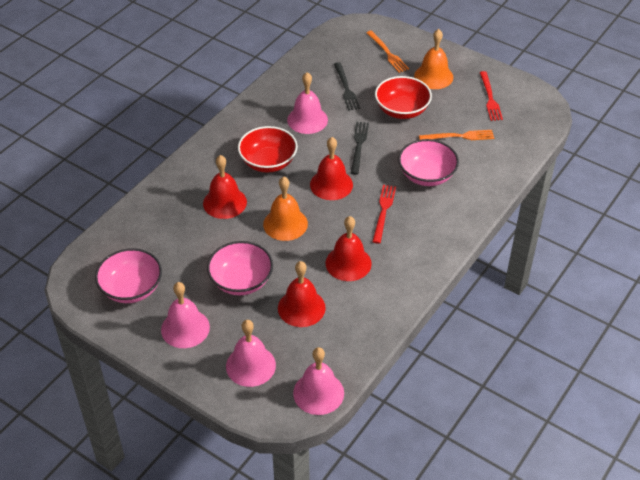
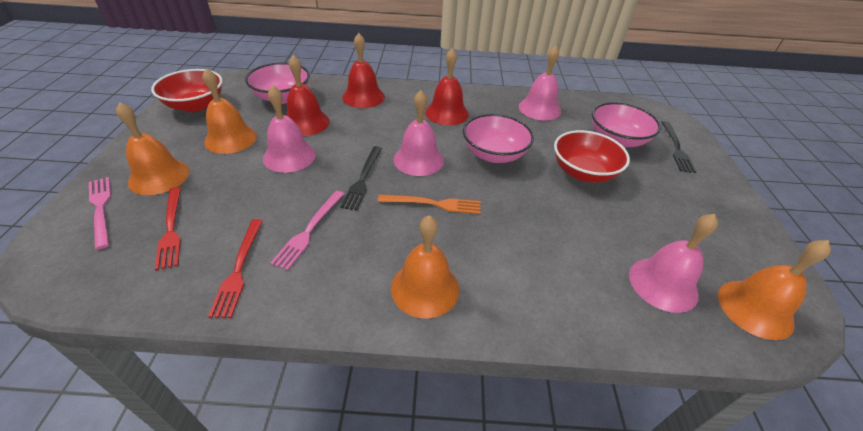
orange bell: 2 -> 4
orange fork: 2 -> 1
pink fork: 0 -> 2
red bell: 4 -> 3

